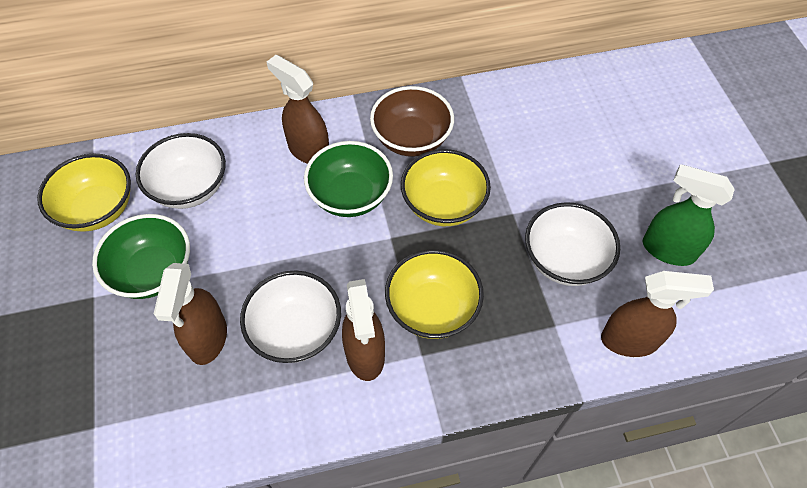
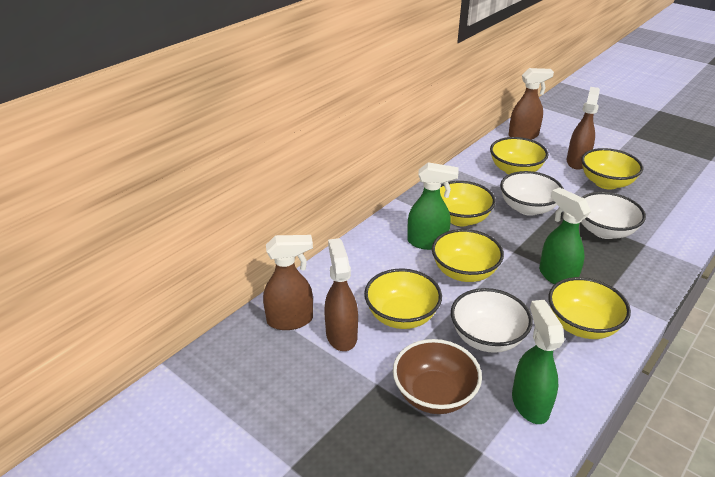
green bowl: 2 -> 0
green spray bottle: 1 -> 3
yellow bowl: 3 -> 6

